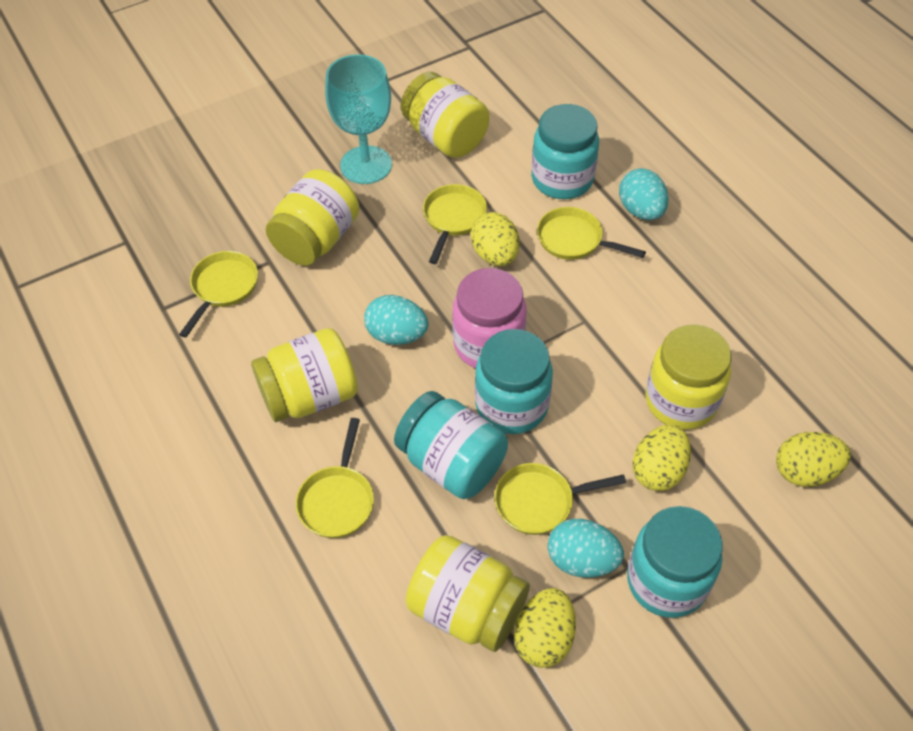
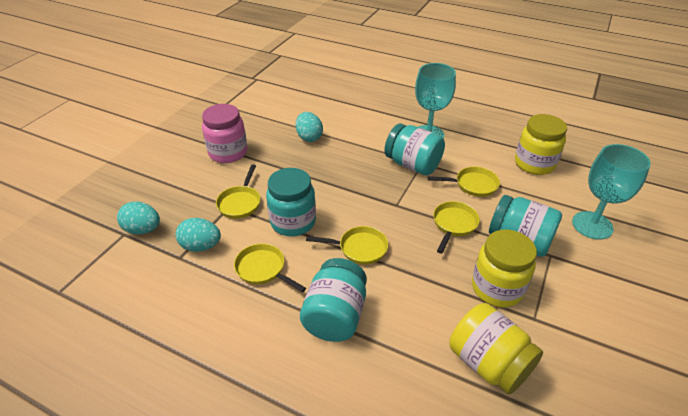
turquoise goblet: 1 -> 2
yellow egg: 4 -> 0
yellow jar: 5 -> 3

